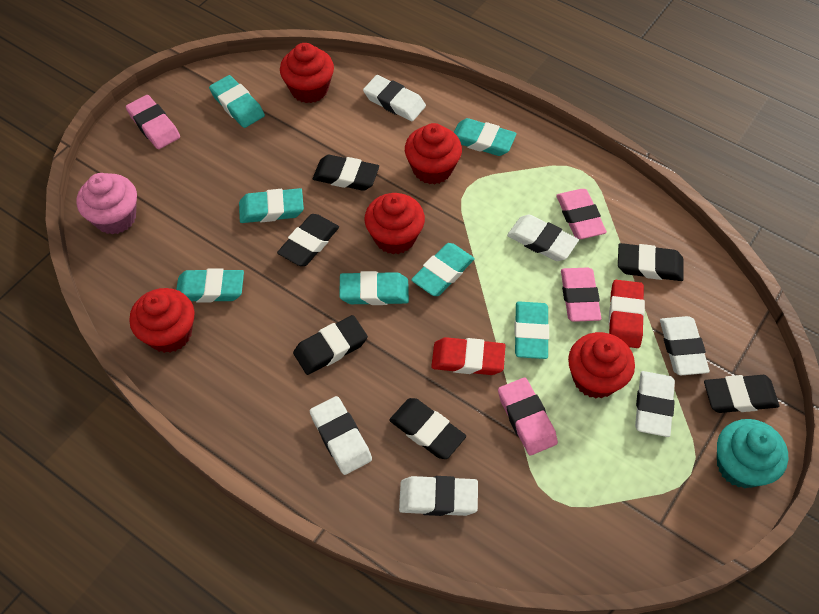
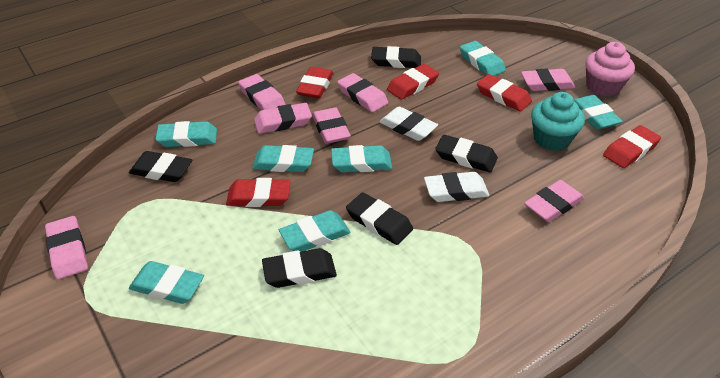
black eraser: 6 -> 5
pink eraser: 4 -> 7
red cupcake: 5 -> 0
red eraser: 2 -> 5
white eraser: 6 -> 2

